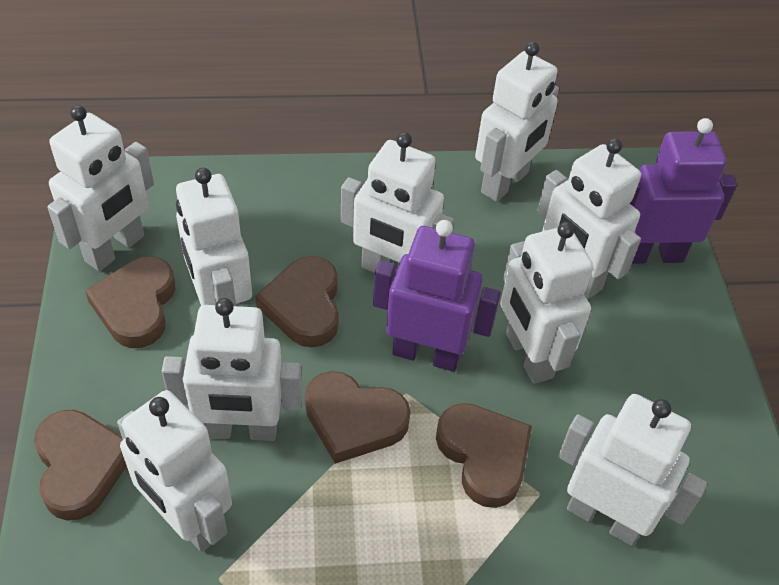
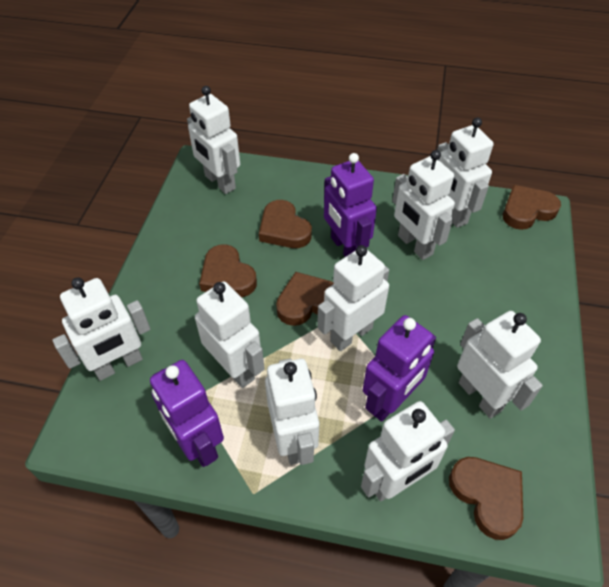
purple robot: 2 -> 3

